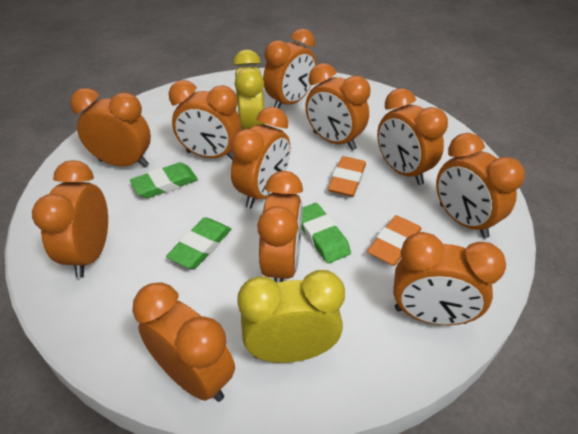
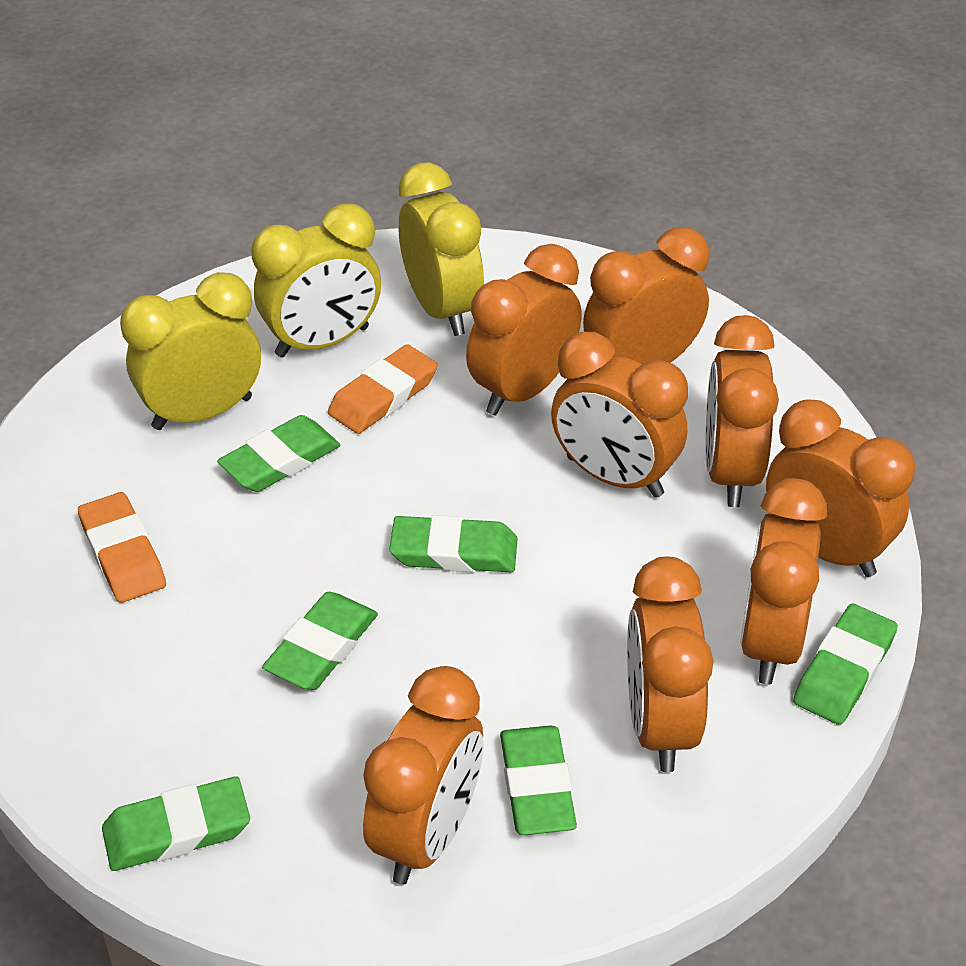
green eraser: 3 -> 6
orange clock: 11 -> 8
yellow clock: 2 -> 3

